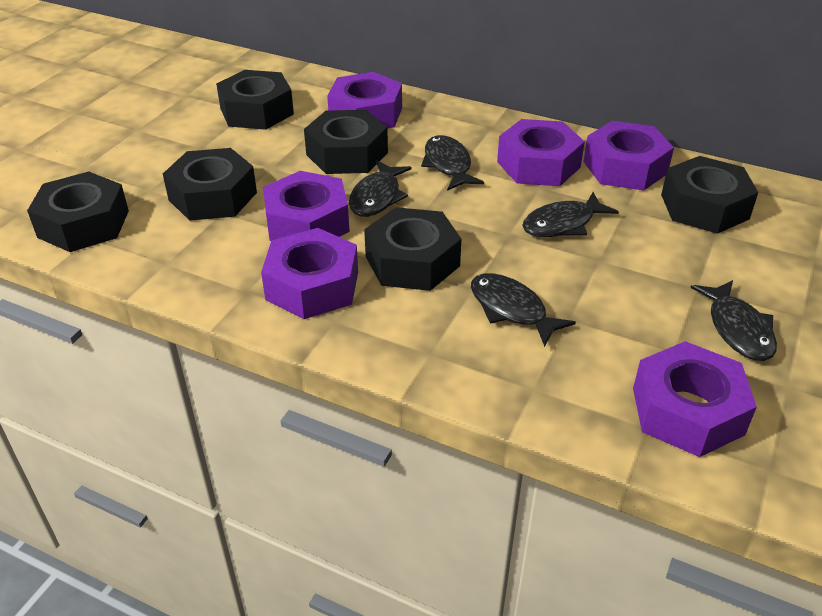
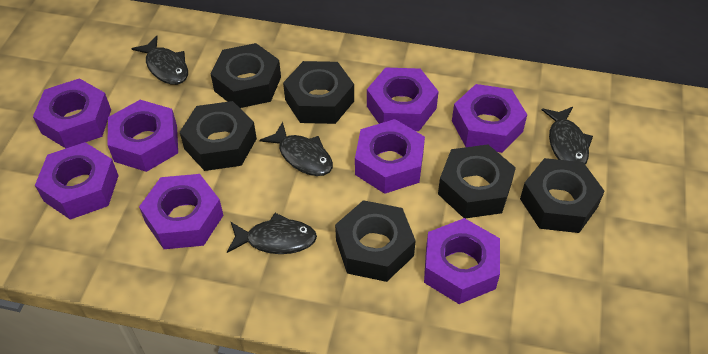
black fish: 5 -> 4
purple nut: 6 -> 8

